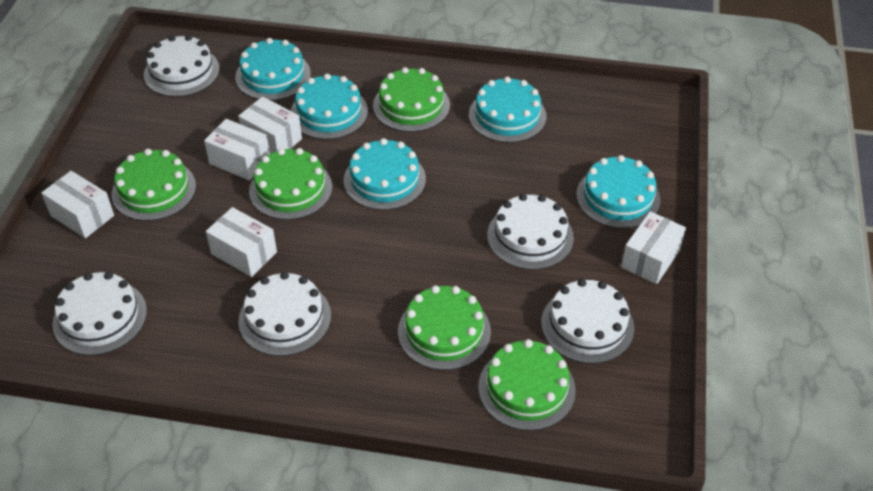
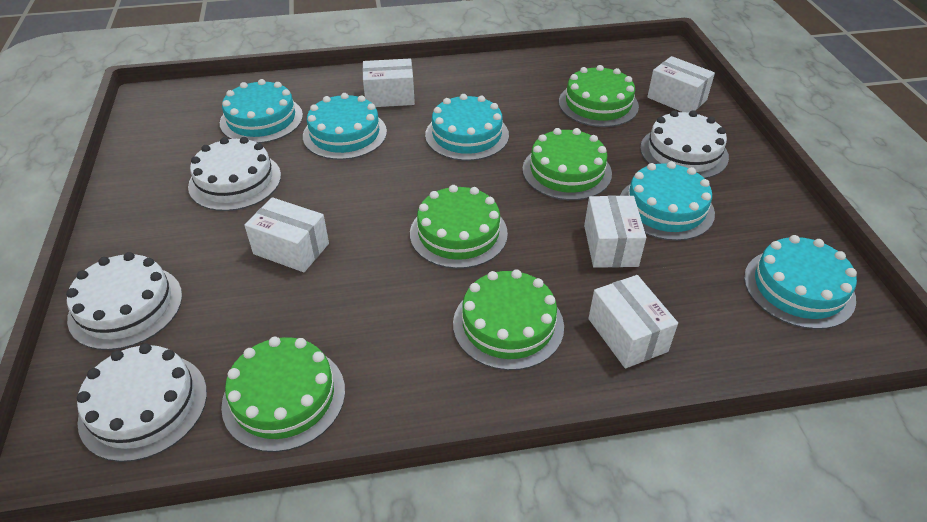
white cake: 5 -> 4

